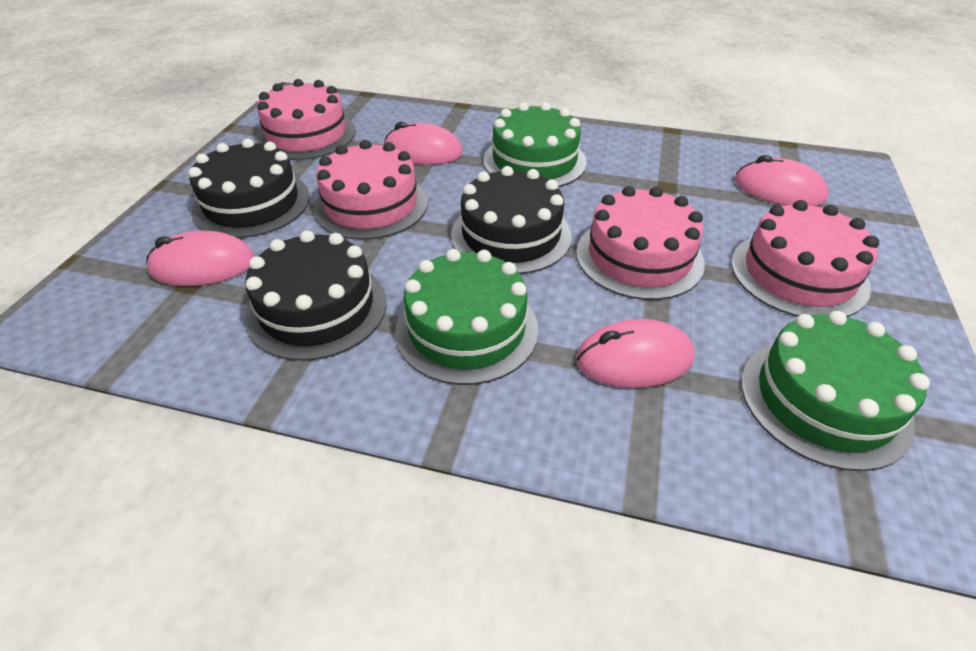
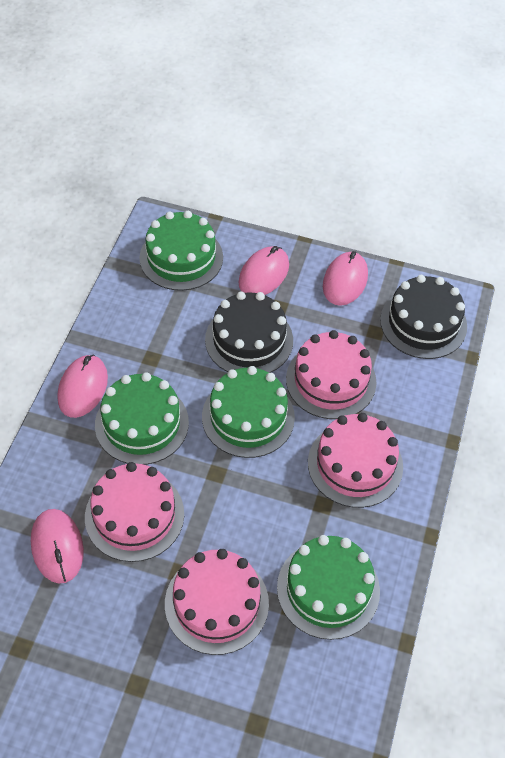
black cake: 3 -> 2
green cake: 3 -> 4

